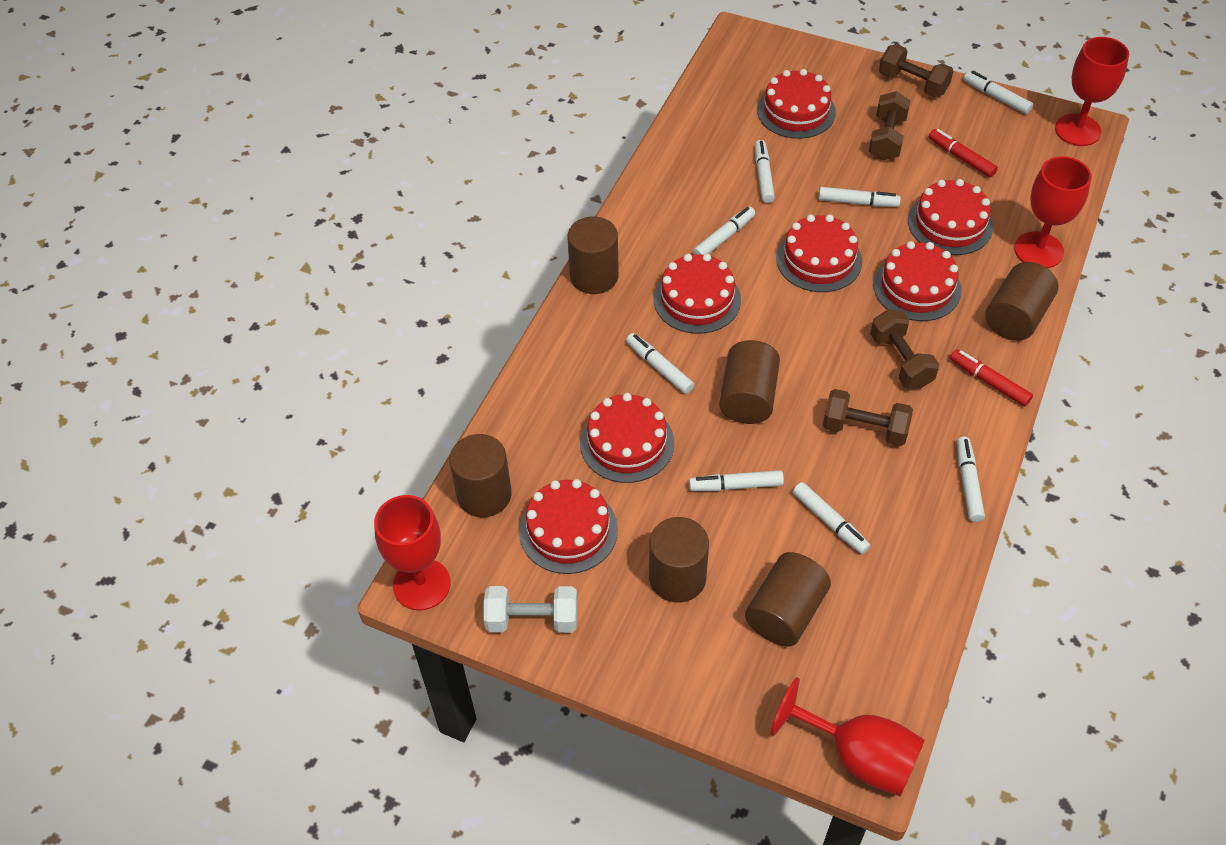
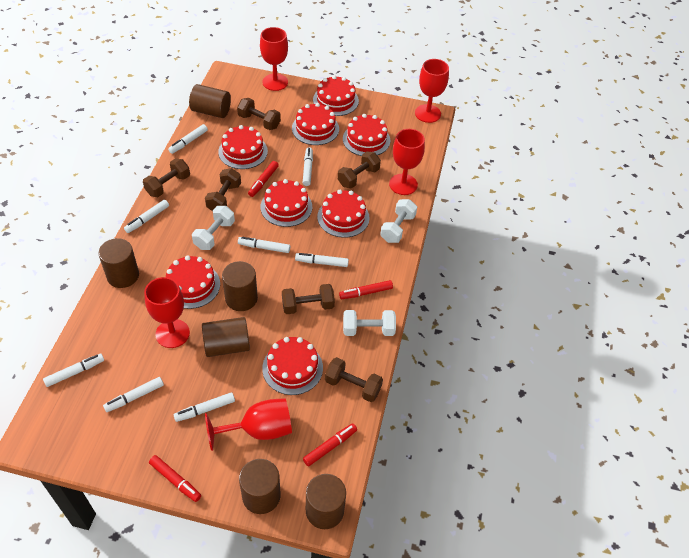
brown dumbbell: 4 -> 6
red cake: 7 -> 8
red goblet: 4 -> 5
red marker: 2 -> 4
white dumbbell: 1 -> 3

